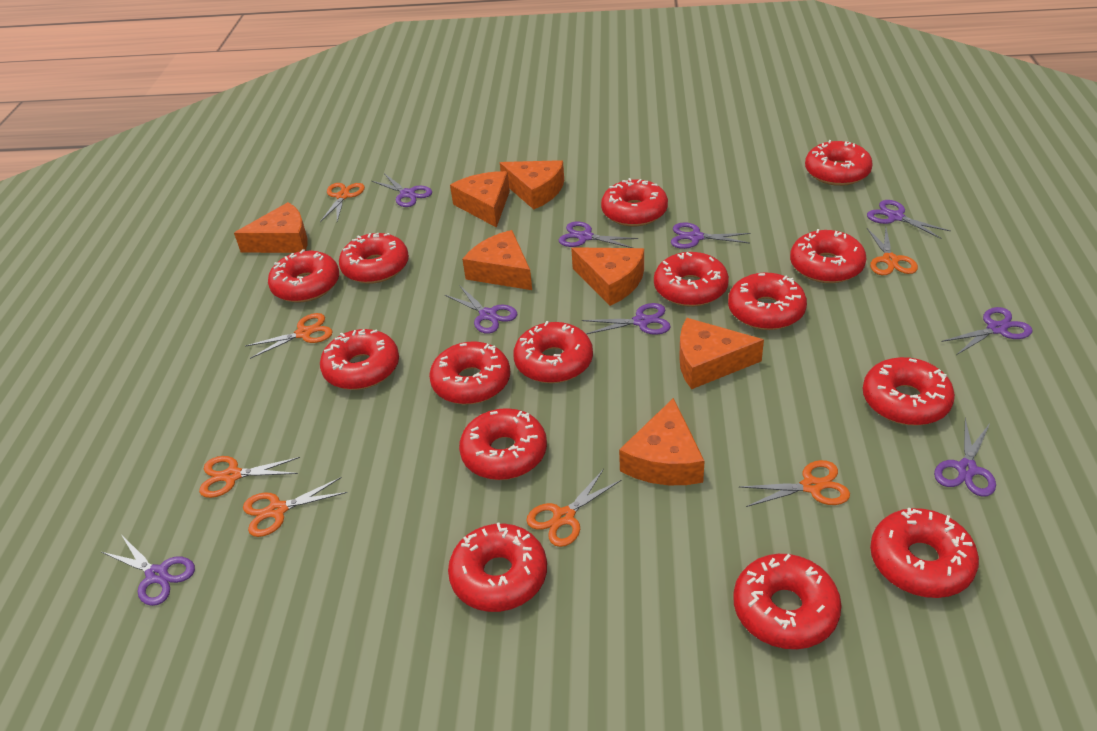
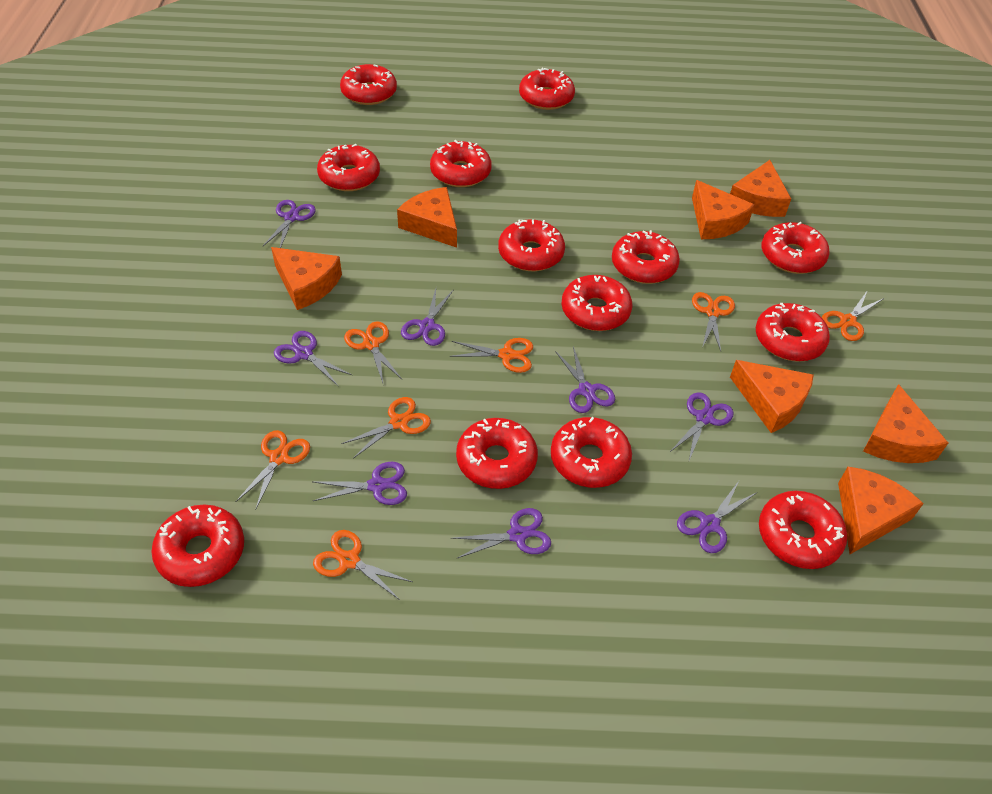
purple scissors: 9 -> 8
red donut: 15 -> 13

